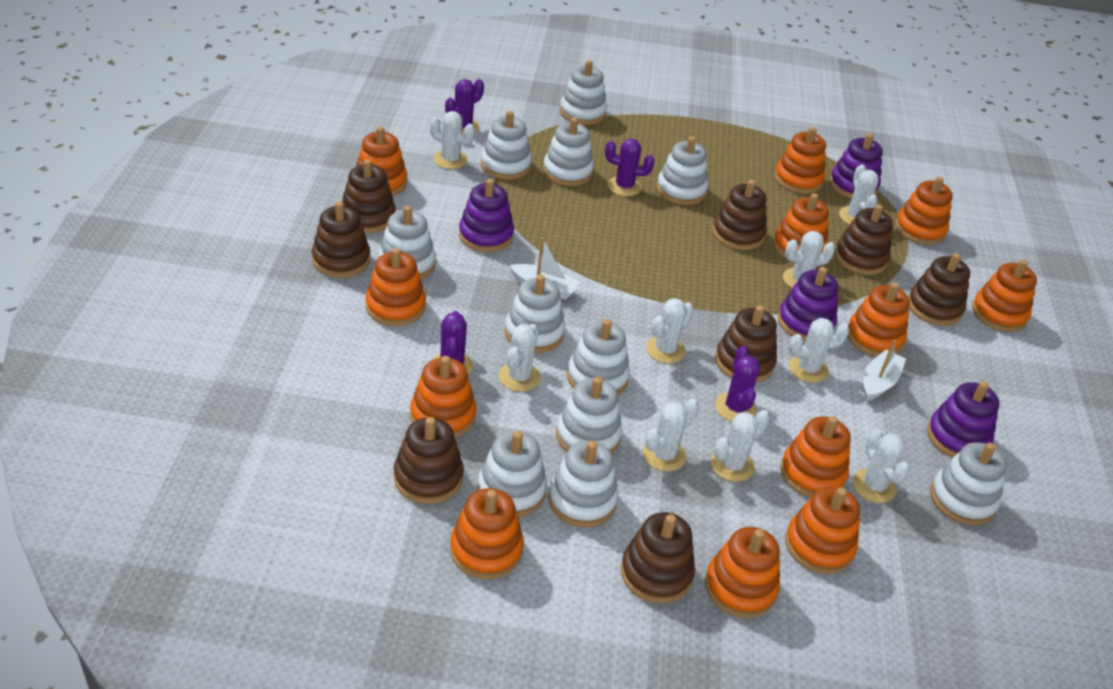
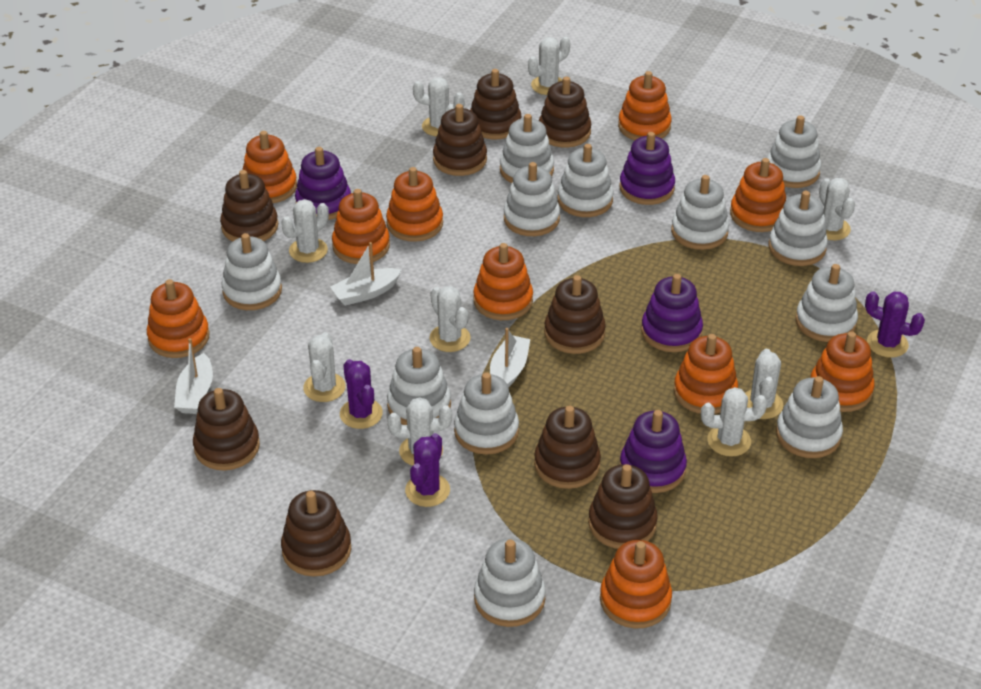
brown stacking toy: 8 -> 9
orange stacking toy: 12 -> 10
purple cactus: 4 -> 3
white boat: 2 -> 3
white stacking toy: 11 -> 12

